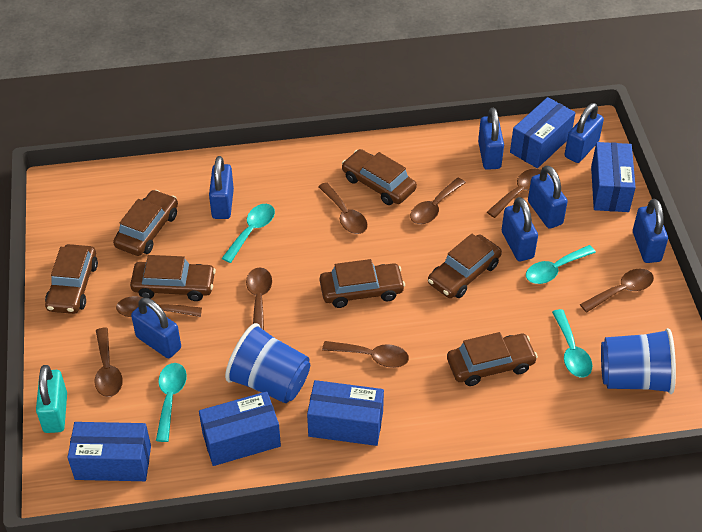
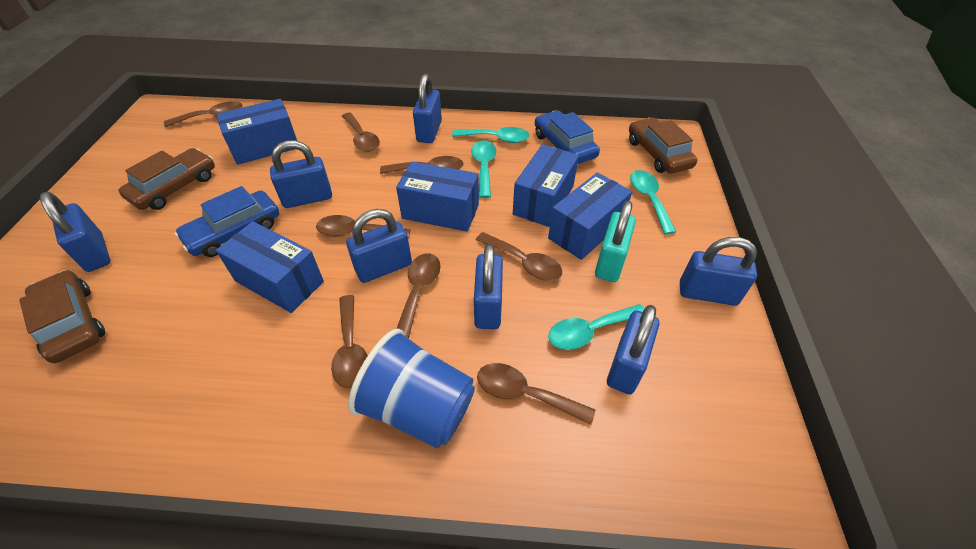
blue car: 0 -> 2
blue cup: 2 -> 1
brown car: 7 -> 3

